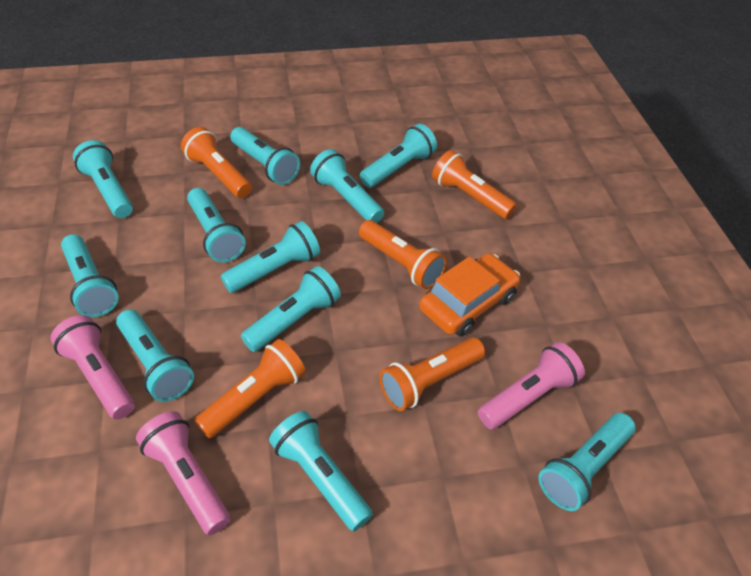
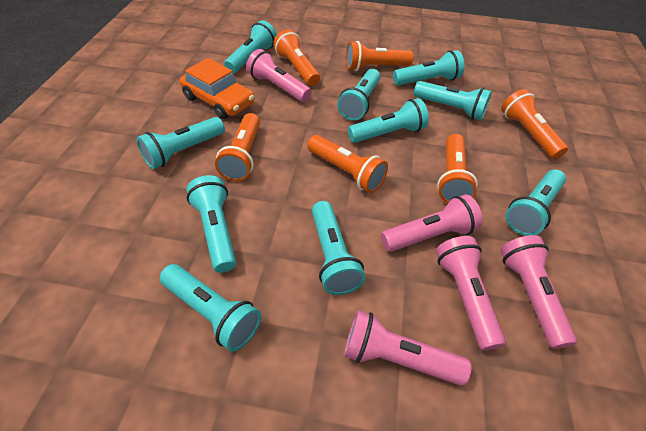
orange flashlight: 5 -> 6
pink flashlight: 3 -> 5
turquoise flashlight: 11 -> 10

